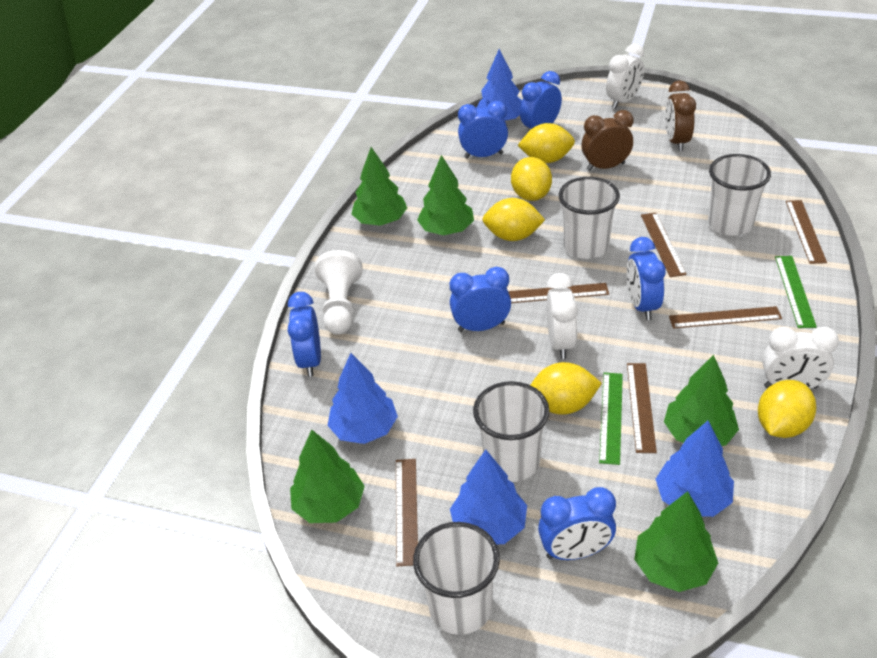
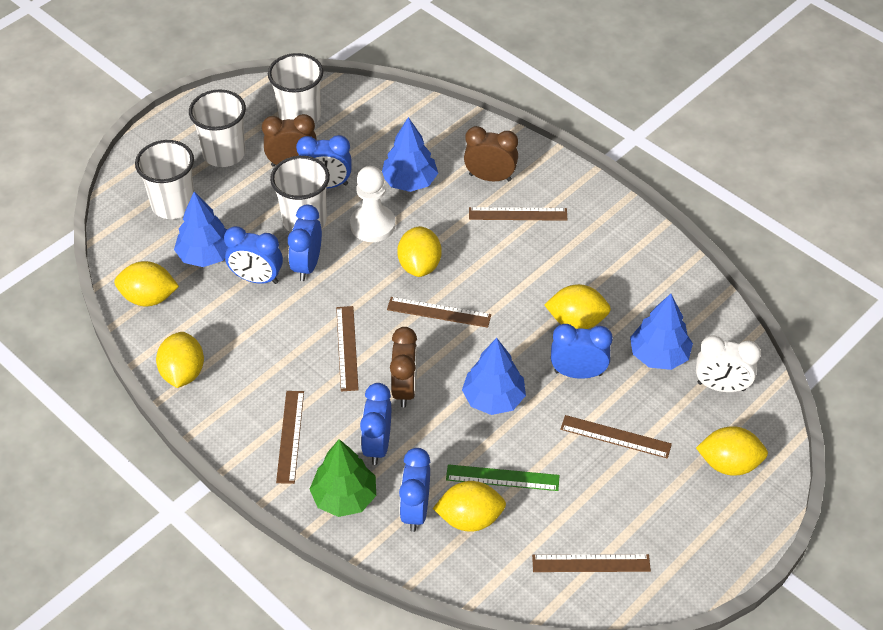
brown clock: 2 -> 3
green ruler: 2 -> 1
green tree: 5 -> 1
white clock: 3 -> 1
yellow lemon: 5 -> 6

